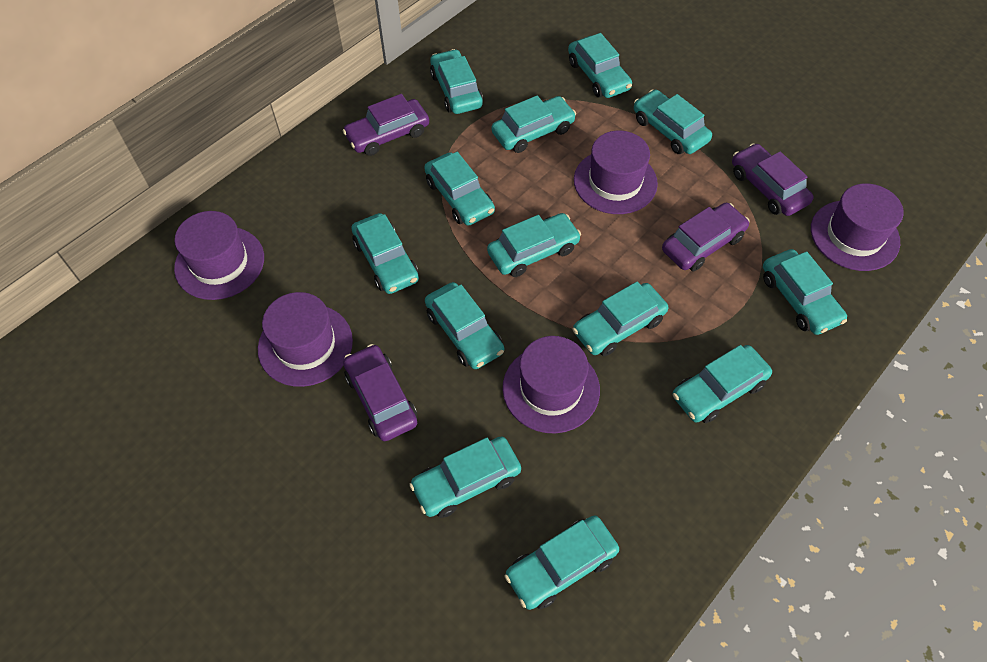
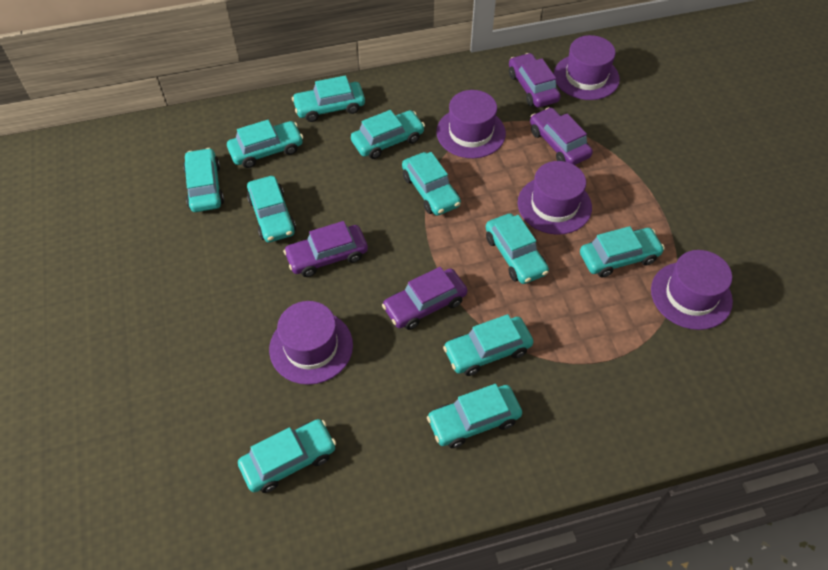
turquoise car: 13 -> 11

